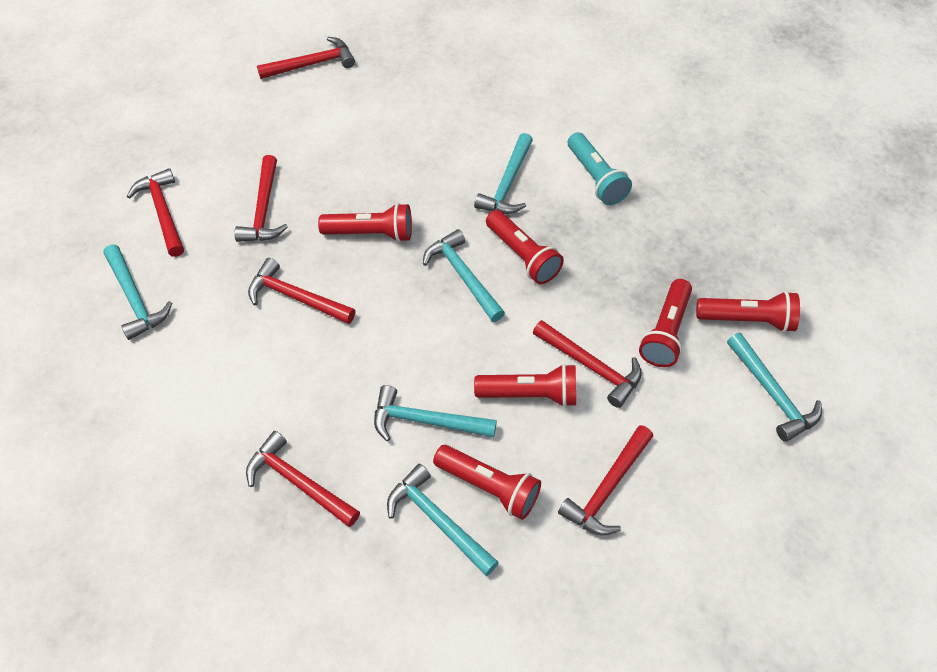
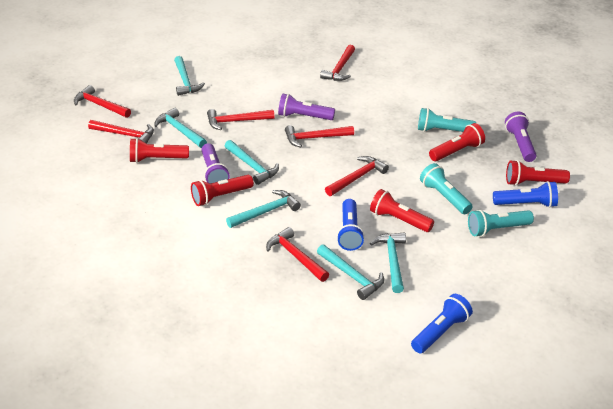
blue flashlight: 0 -> 3
purple flashlight: 0 -> 3
red flashlight: 6 -> 5
turquoise flashlight: 1 -> 3

